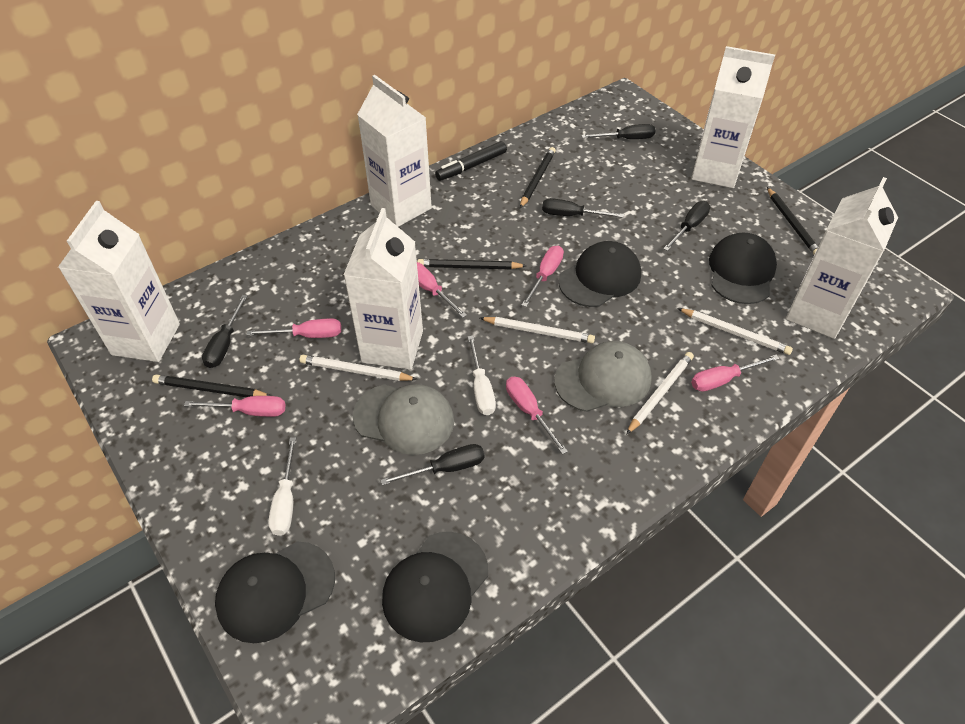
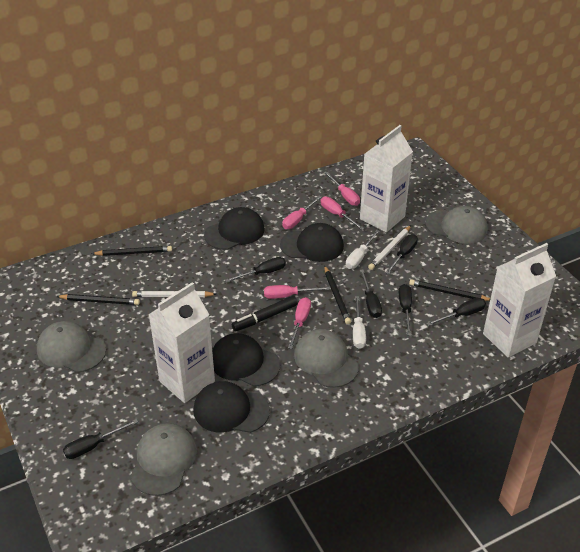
black screwdriver: 5 -> 6
grey cap: 2 -> 4
pink screwdriver: 6 -> 5
white carton: 5 -> 3
white pencil: 4 -> 2

